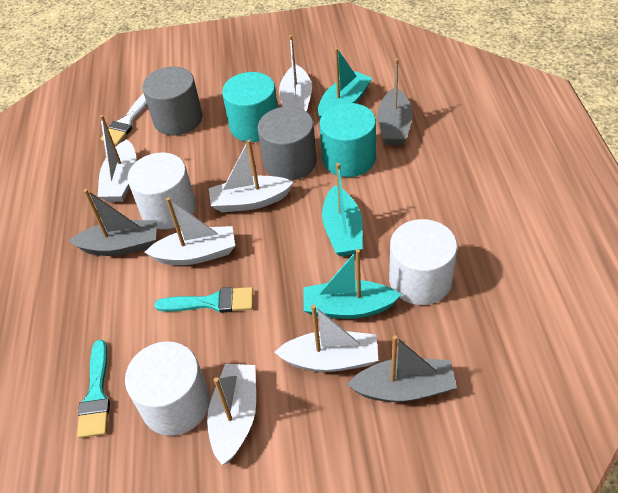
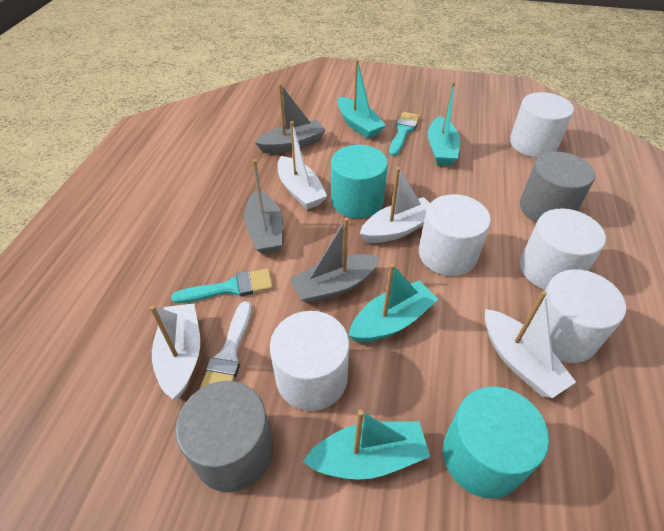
turquoise boat: 3 -> 4
white boat: 6 -> 4
white cylinder: 3 -> 5

